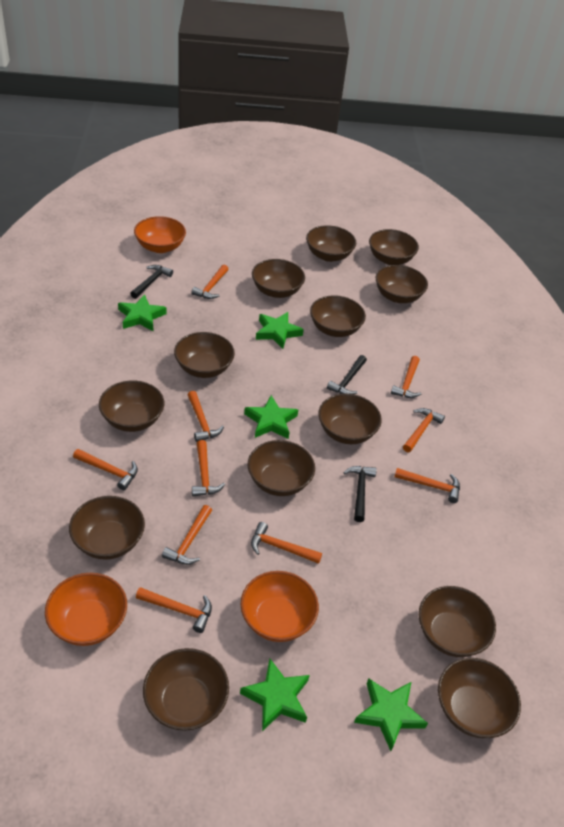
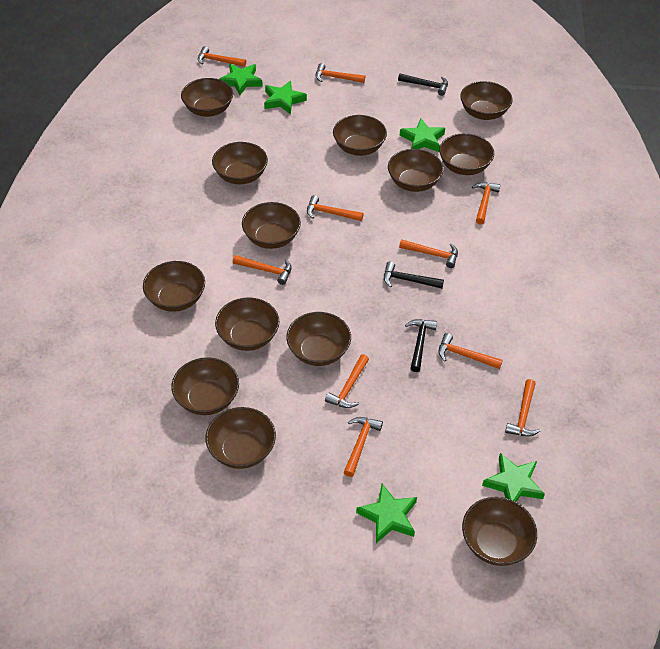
orange bowl: 3 -> 0

